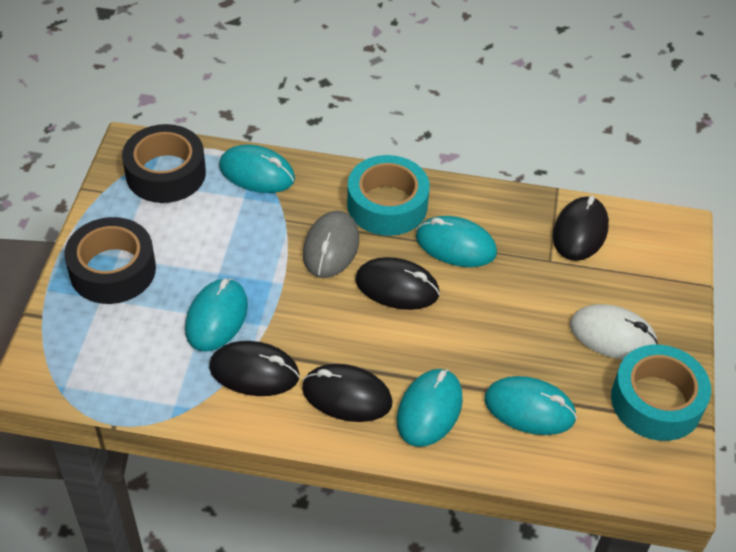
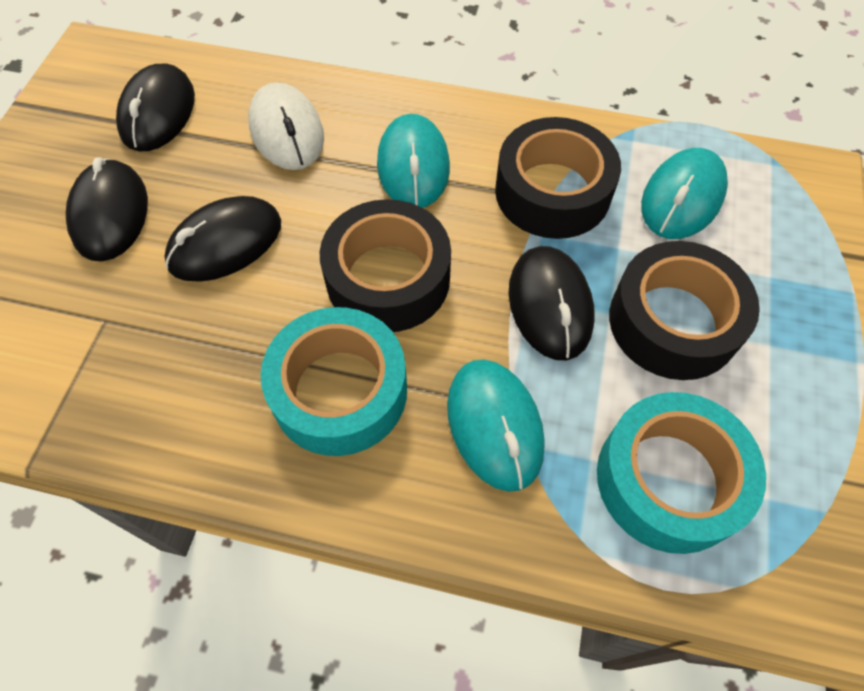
black tape: 2 -> 3
grey mouse: 1 -> 0
turquoise mouse: 5 -> 3

